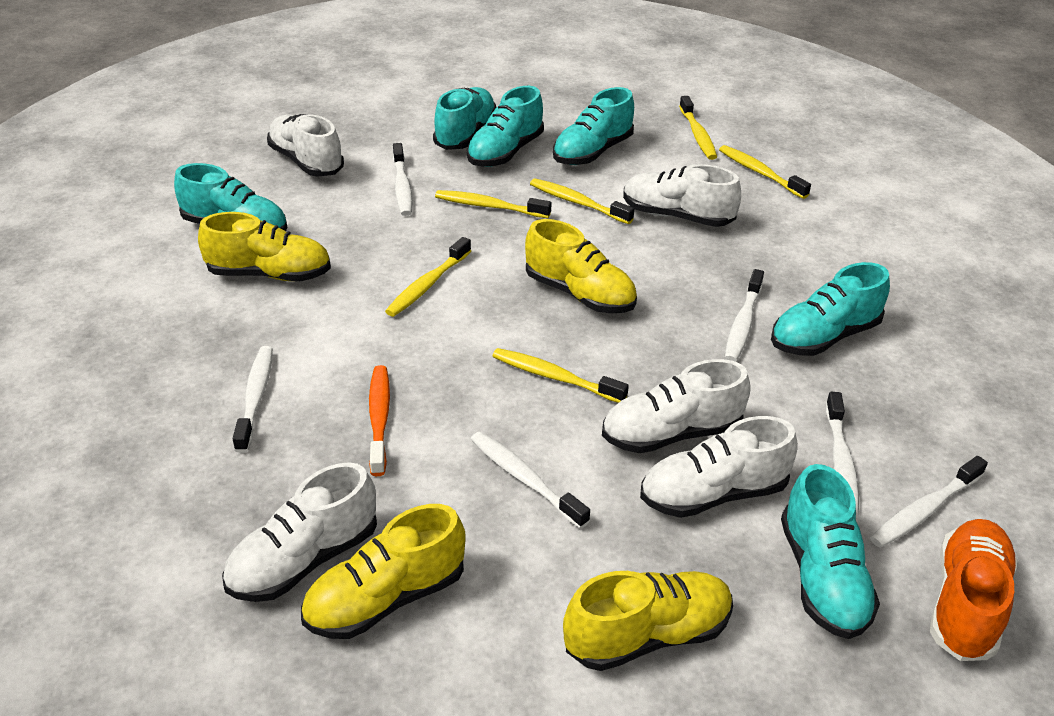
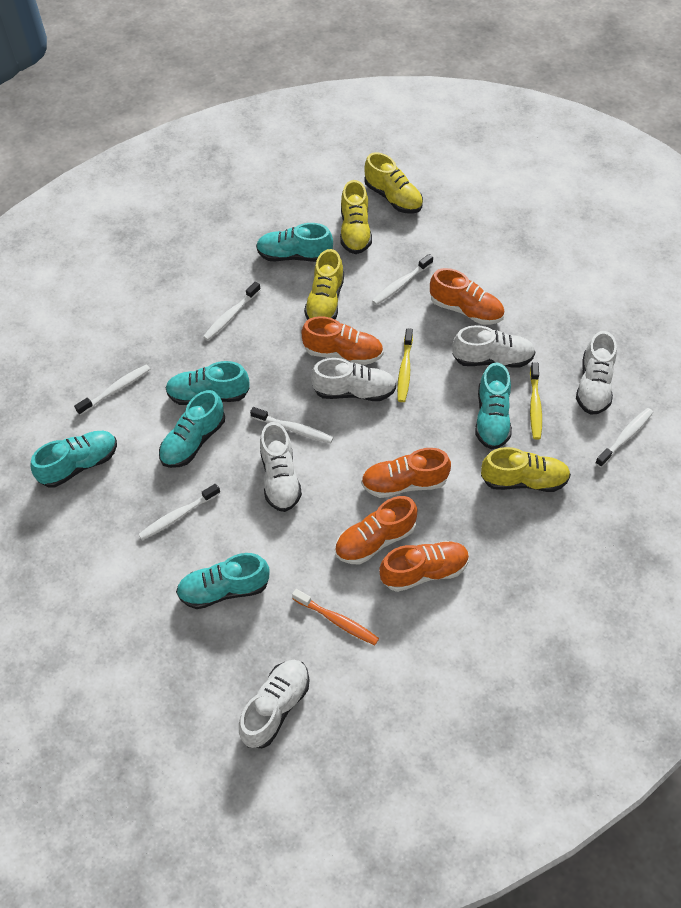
orange shoe: 1 -> 5
yellow toothbrush: 6 -> 2

